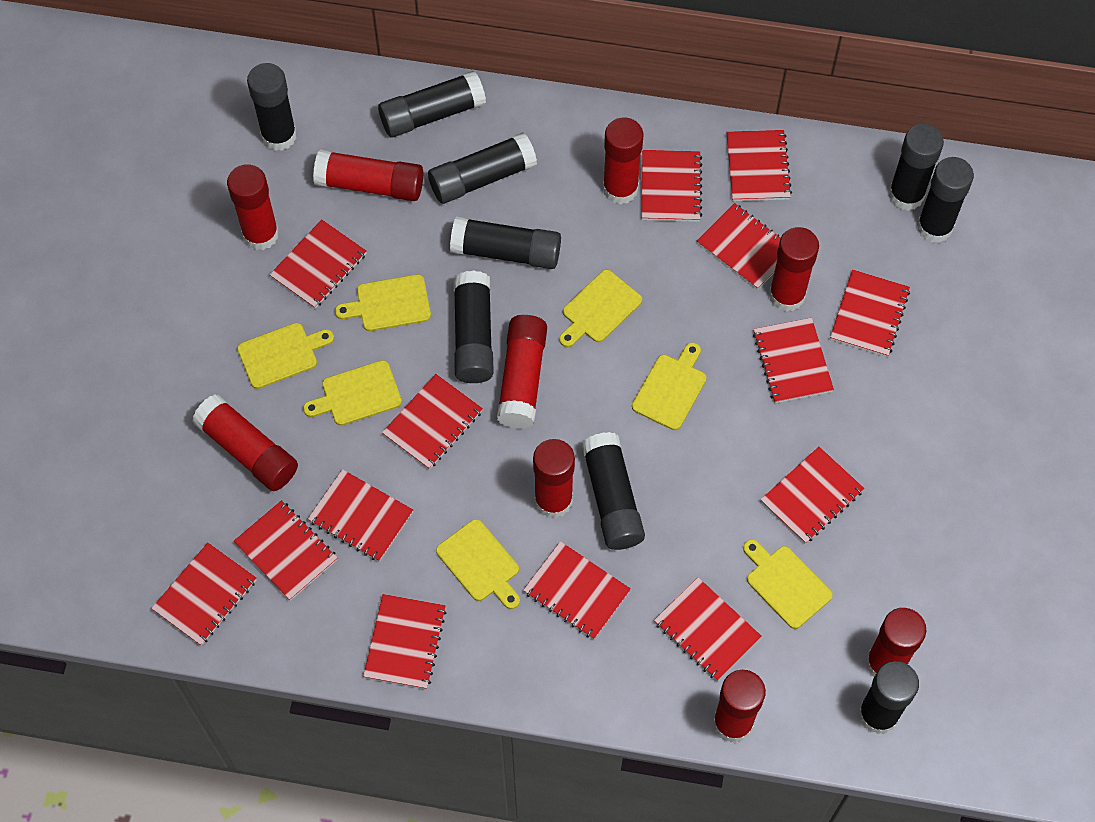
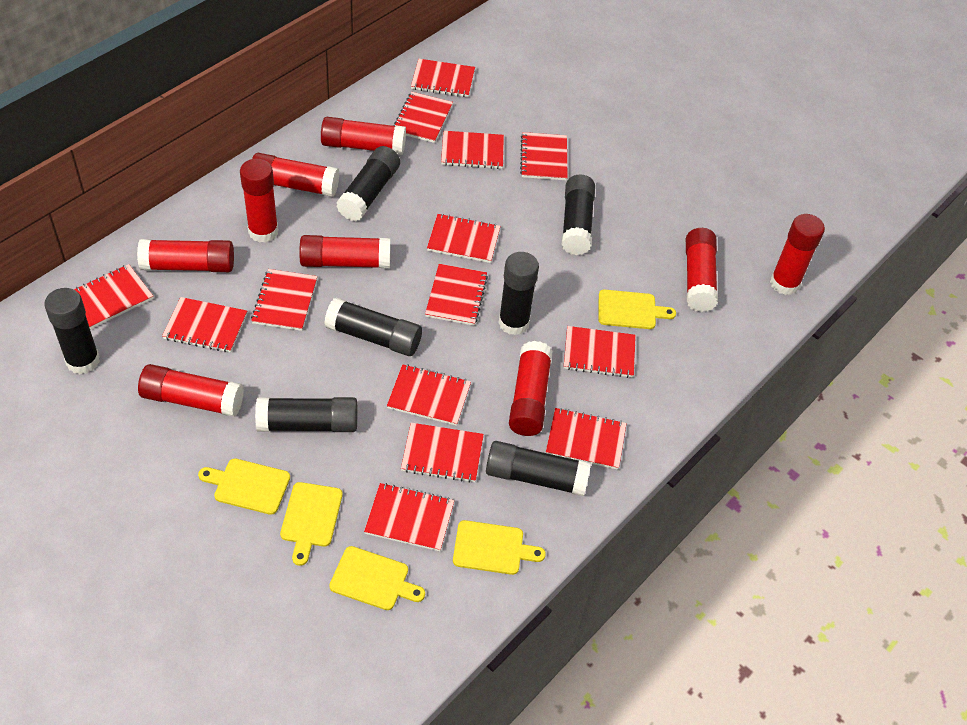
black glue stick: 9 -> 7
yellow cutting board: 7 -> 5

